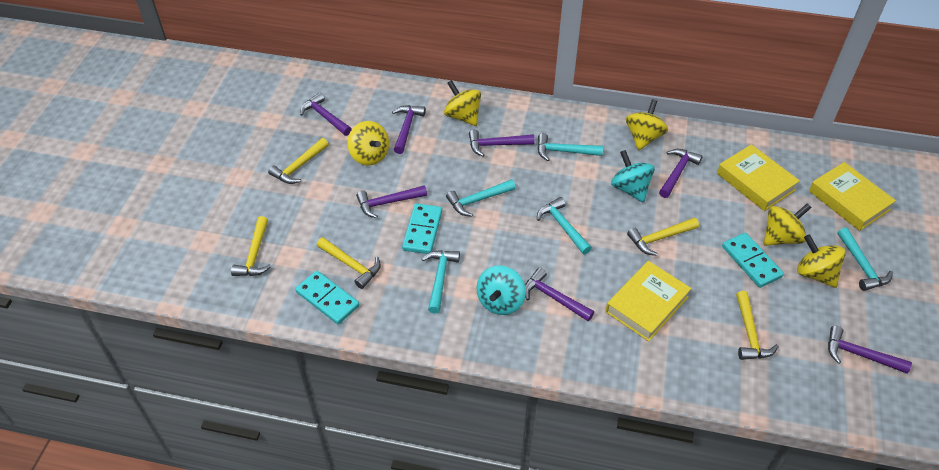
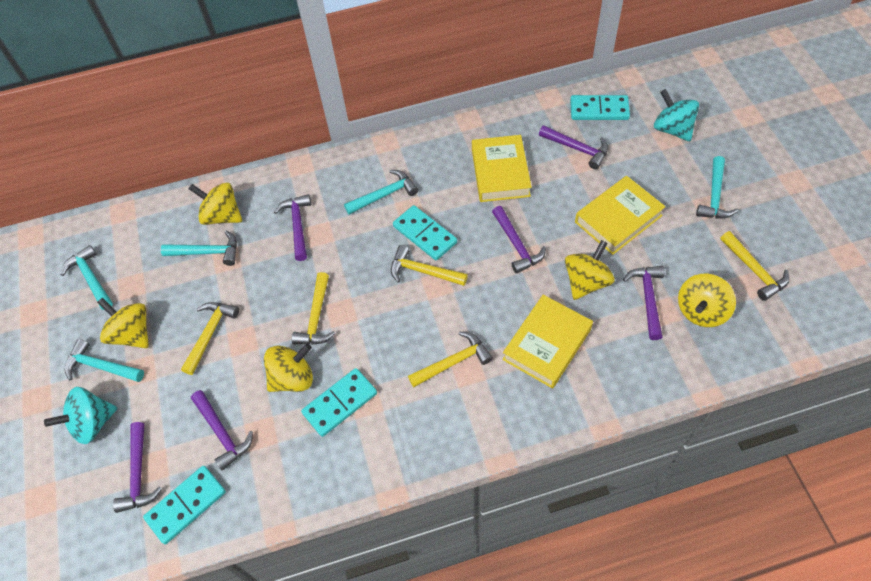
purple hammer: 7 -> 6
turquoise domino: 3 -> 4

